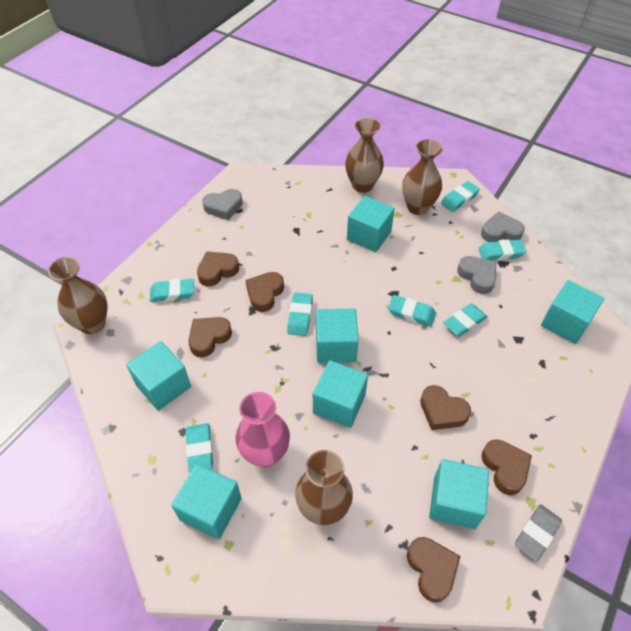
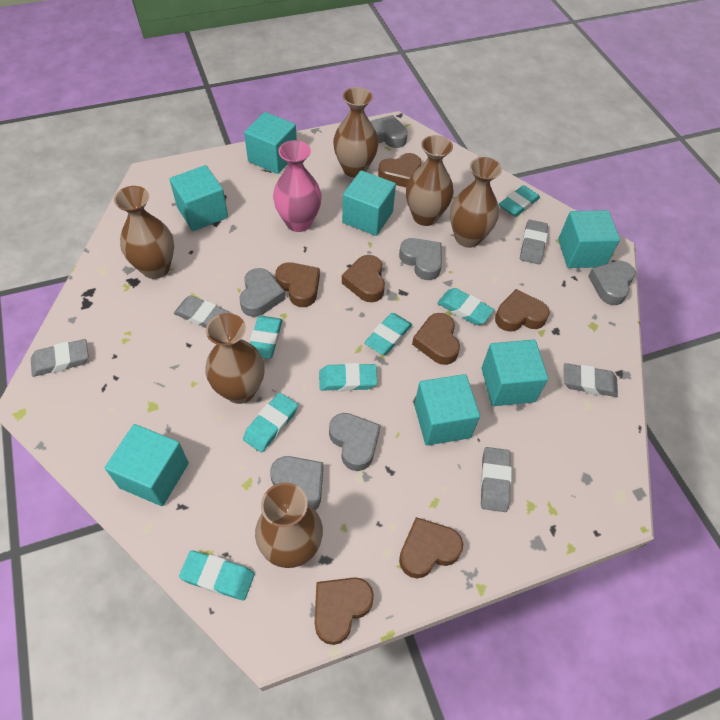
brown heart: 6 -> 7
brown vase: 4 -> 6
grey eraser: 1 -> 5
grey heart: 3 -> 6

